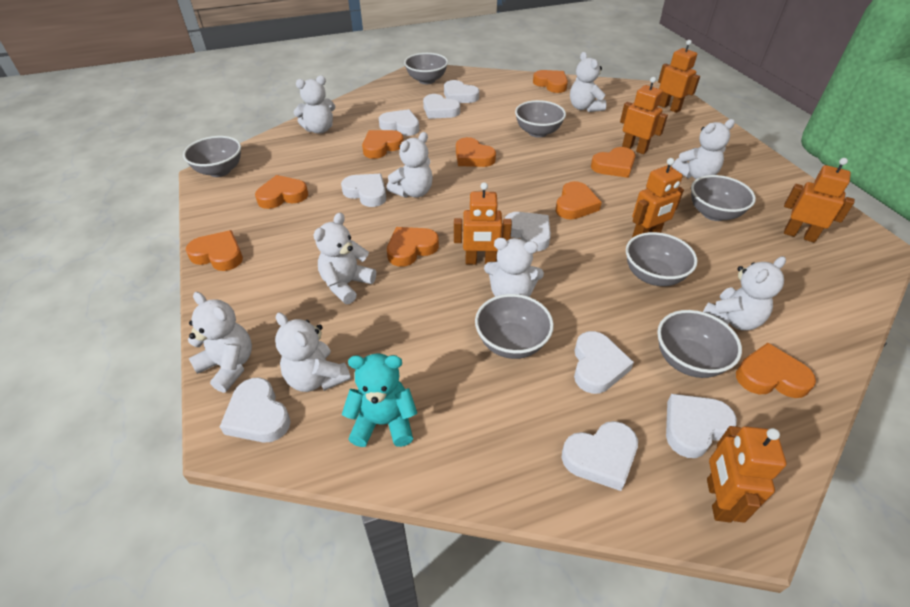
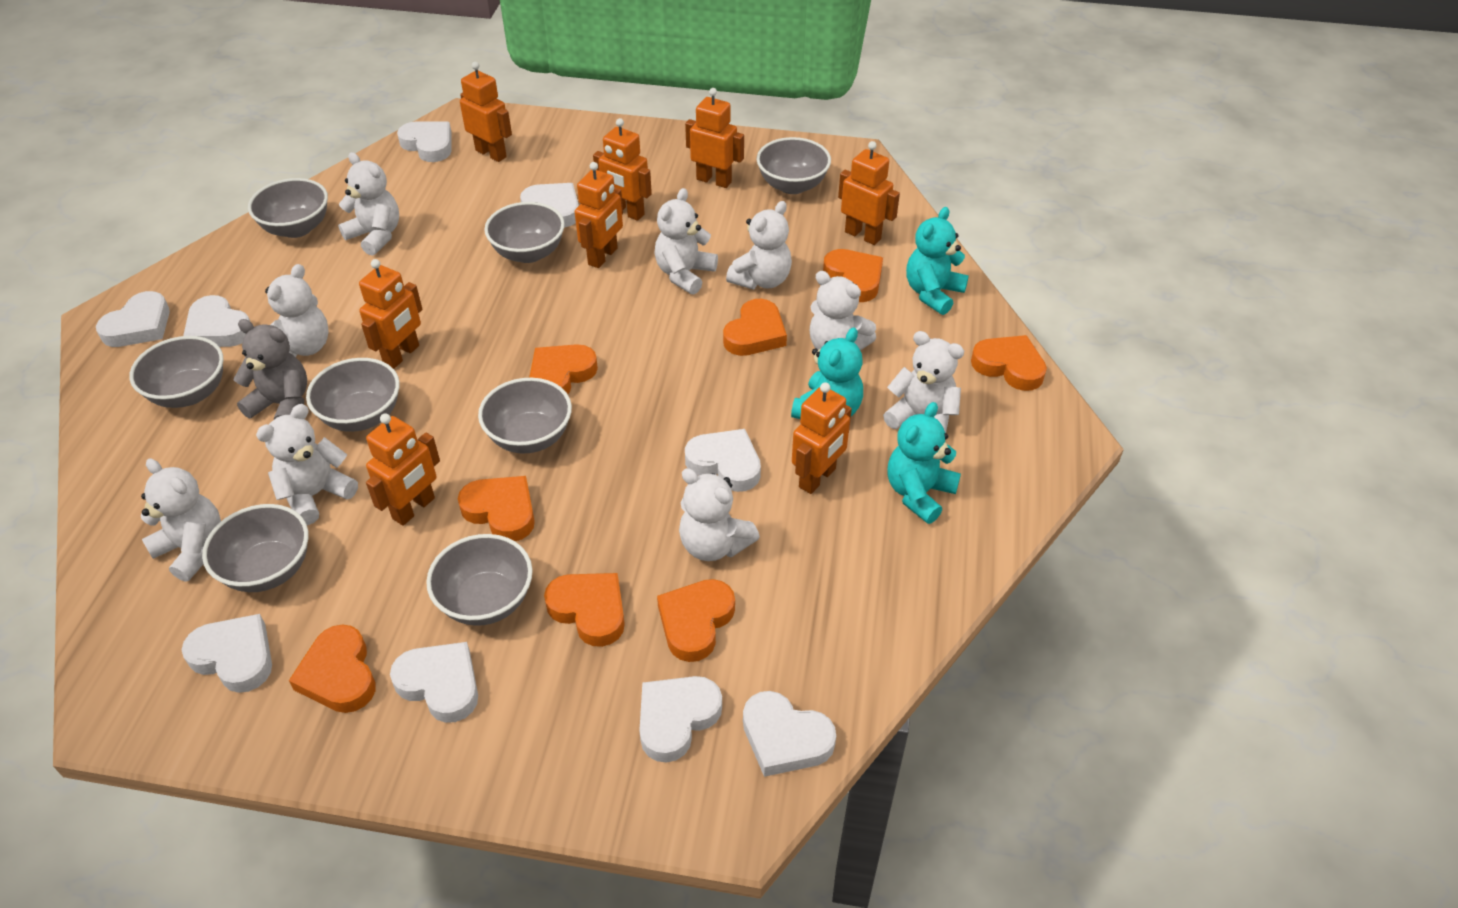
grey bowl: 7 -> 8
grey teddy bear: 0 -> 1
orange heart: 9 -> 8
orange robot: 6 -> 8
turquoise teddy bear: 1 -> 3

